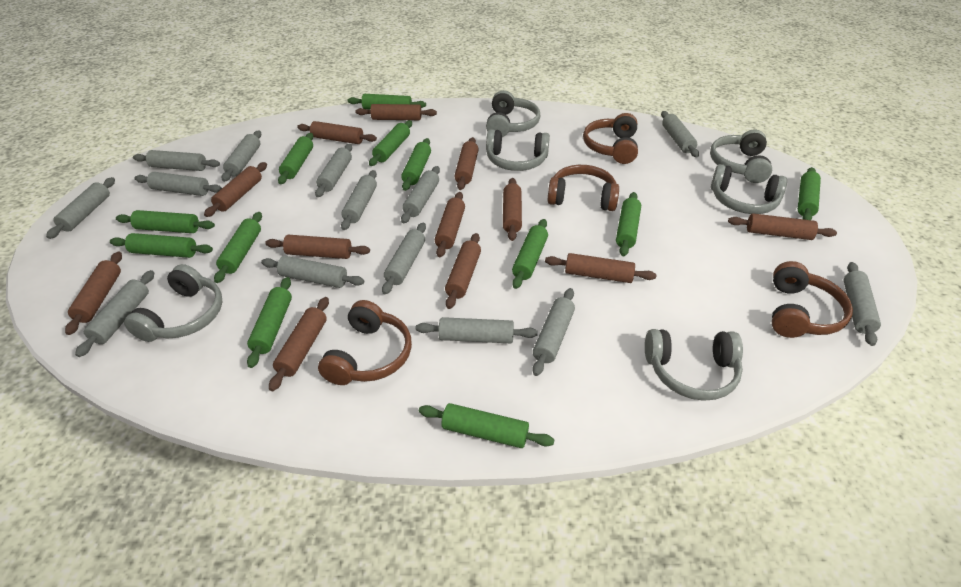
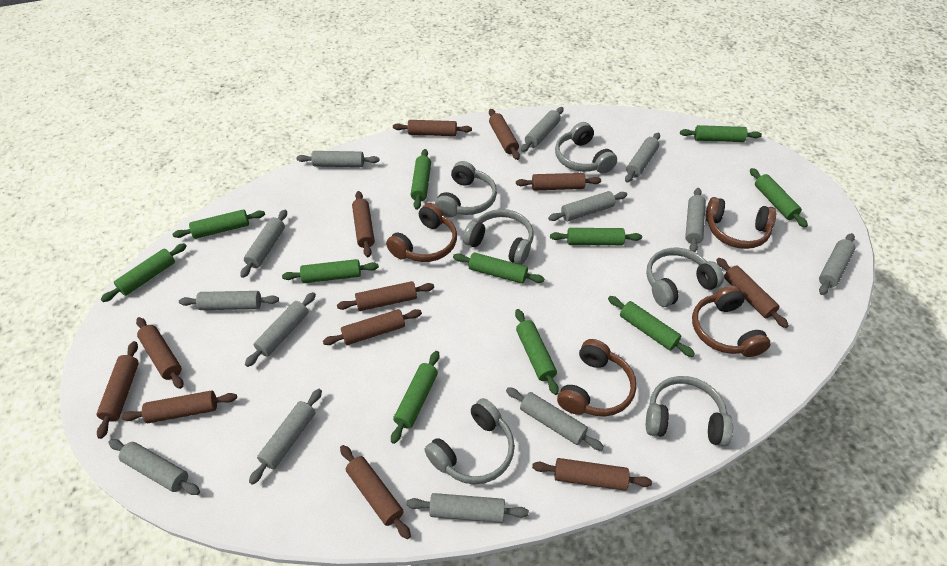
green rolling pin: 12 -> 11
grey rolling pin: 14 -> 13

